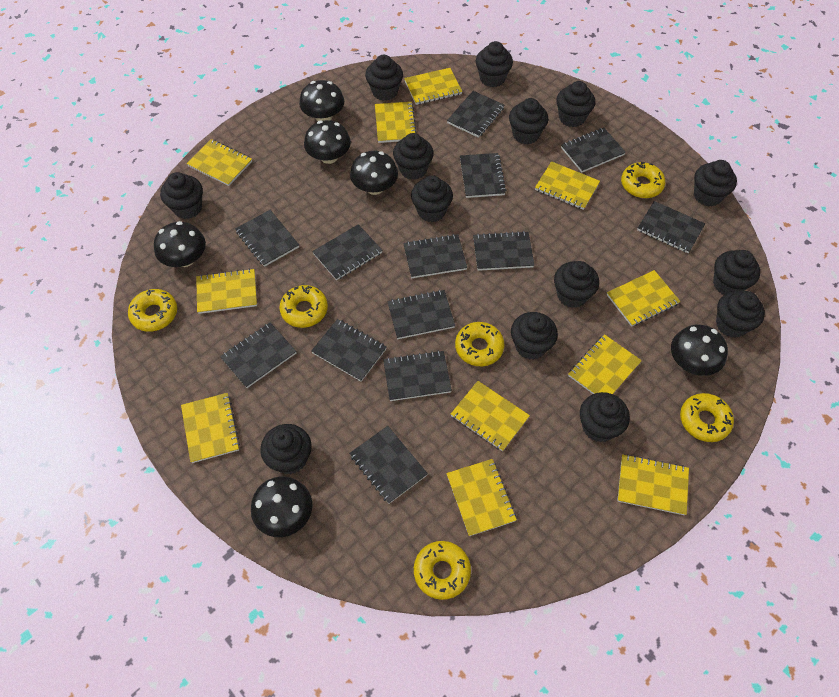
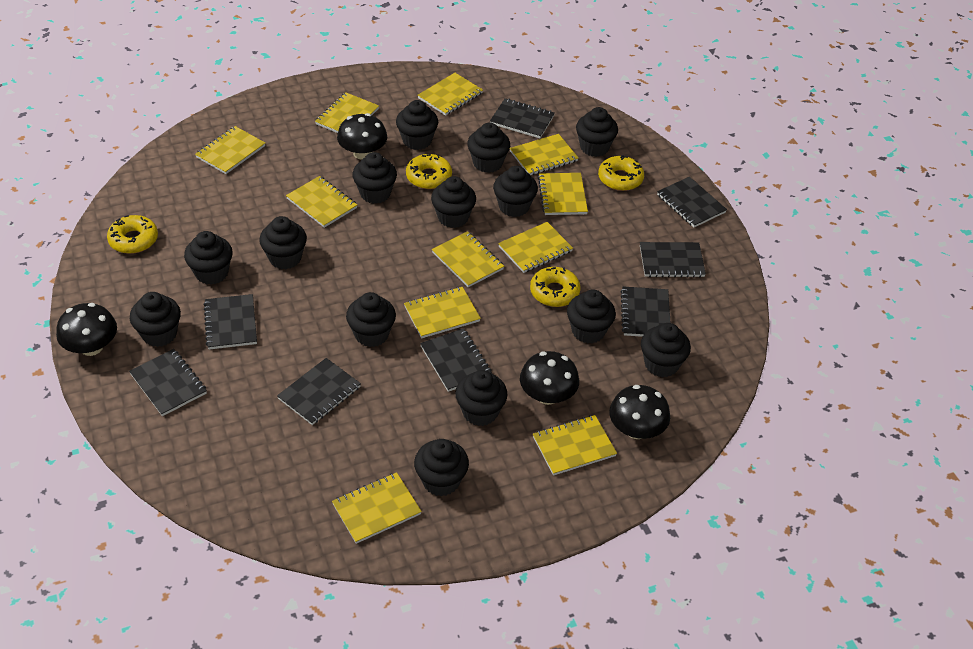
black mushroom: 6 -> 4
black notebook: 13 -> 8
yellow donut: 6 -> 4

